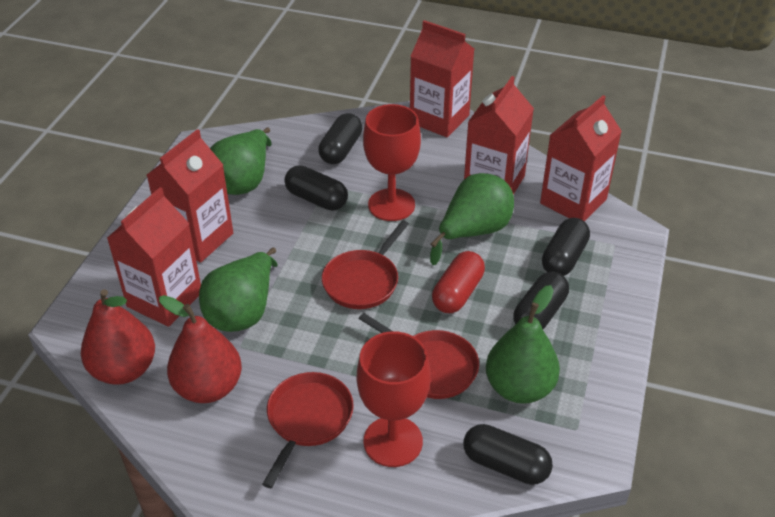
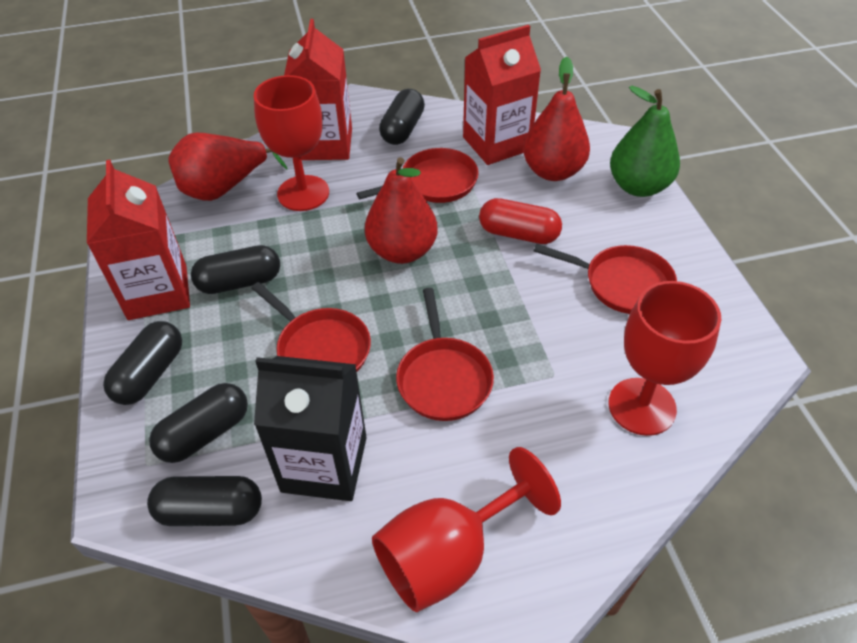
black carton: 0 -> 1
green pear: 4 -> 1
red carton: 5 -> 3
red goblet: 2 -> 3
red pan: 3 -> 4
red pear: 2 -> 3

